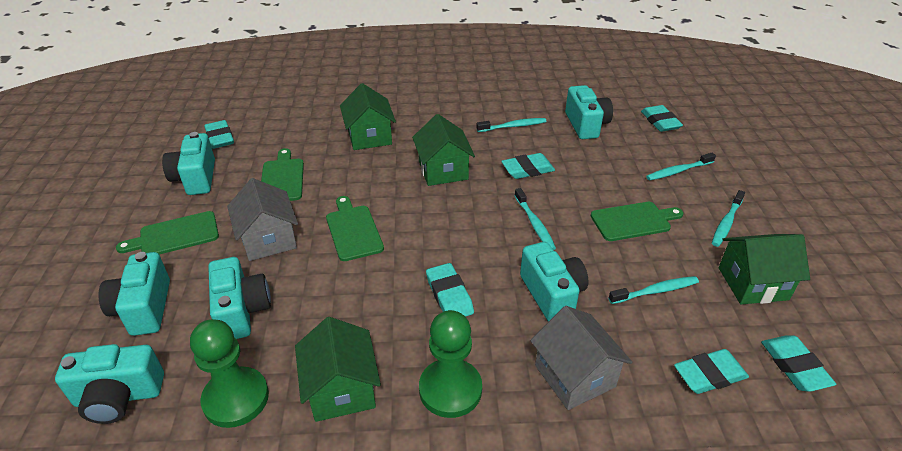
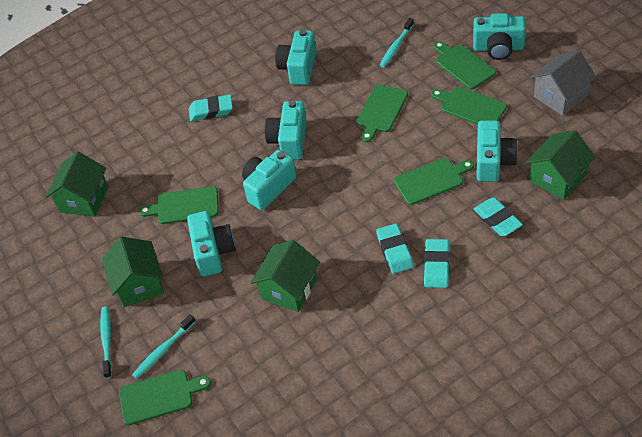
green cutting board: 4 -> 6
green pawn: 2 -> 0
grey house: 2 -> 1
turquoise eraser: 6 -> 4
turquoise toothbrush: 5 -> 3

